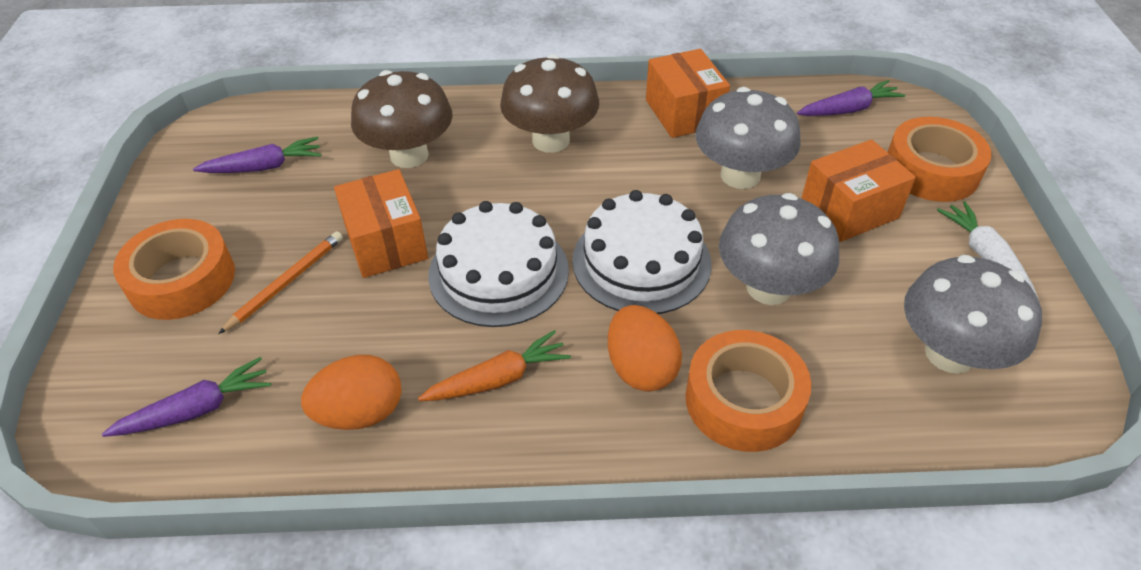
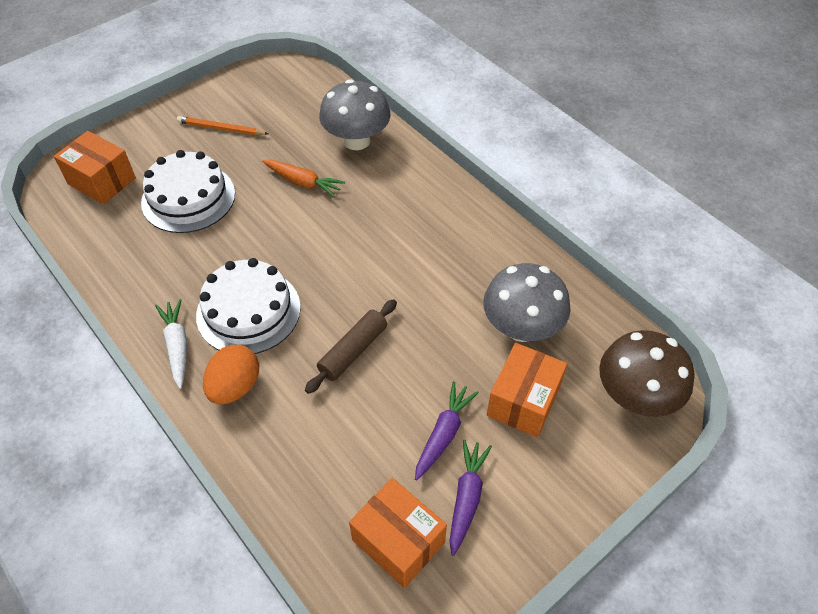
brown mushroom: 2 -> 1
brown rolling pin: 0 -> 1
grey mushroom: 3 -> 2
orange egg: 2 -> 1
orange tape: 3 -> 0
purple carrot: 3 -> 2

